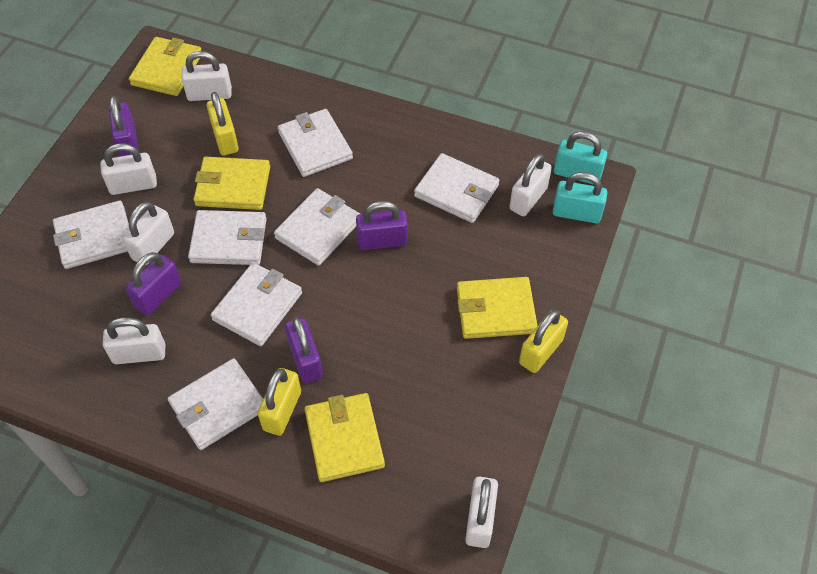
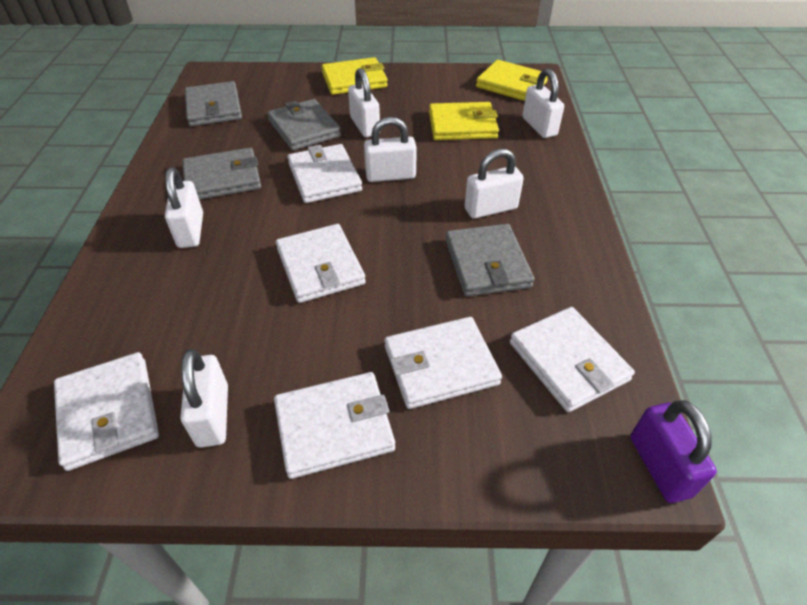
grey wallet: 0 -> 4
purple padlock: 4 -> 1
turquoise padlock: 2 -> 0
white wallet: 7 -> 6
yellow padlock: 3 -> 0
yellow wallet: 4 -> 3

